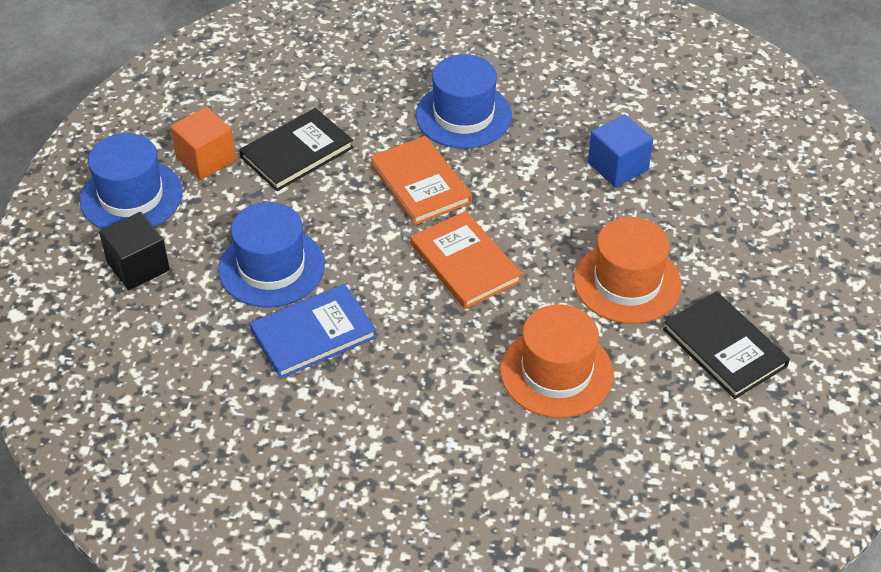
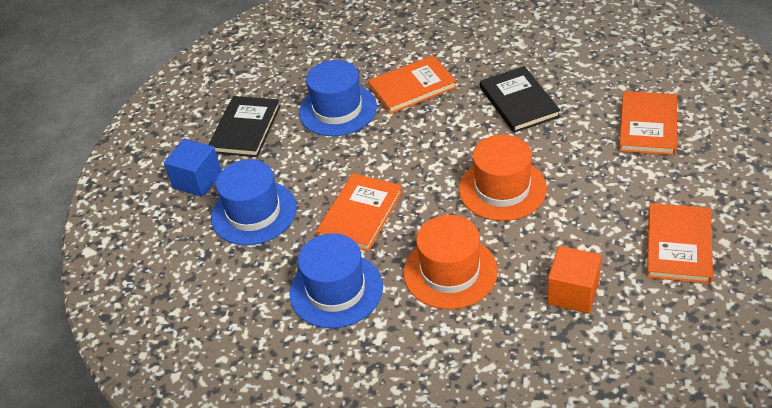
black cube: 1 -> 0
blue book: 1 -> 0
orange book: 2 -> 4

